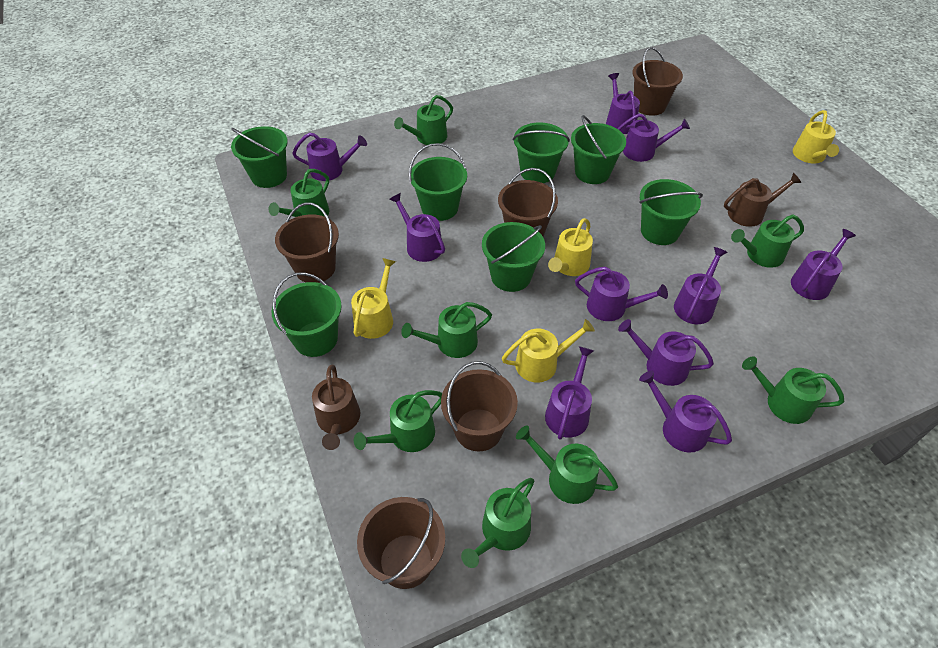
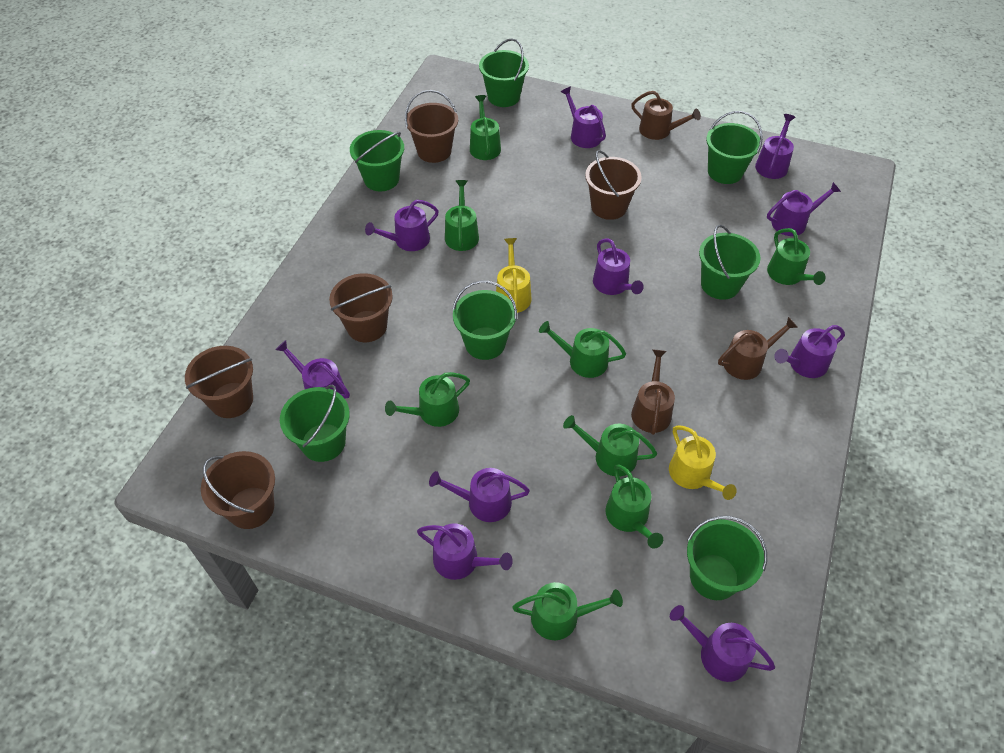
brown watering can: 2 -> 3
yellow watering can: 4 -> 2

